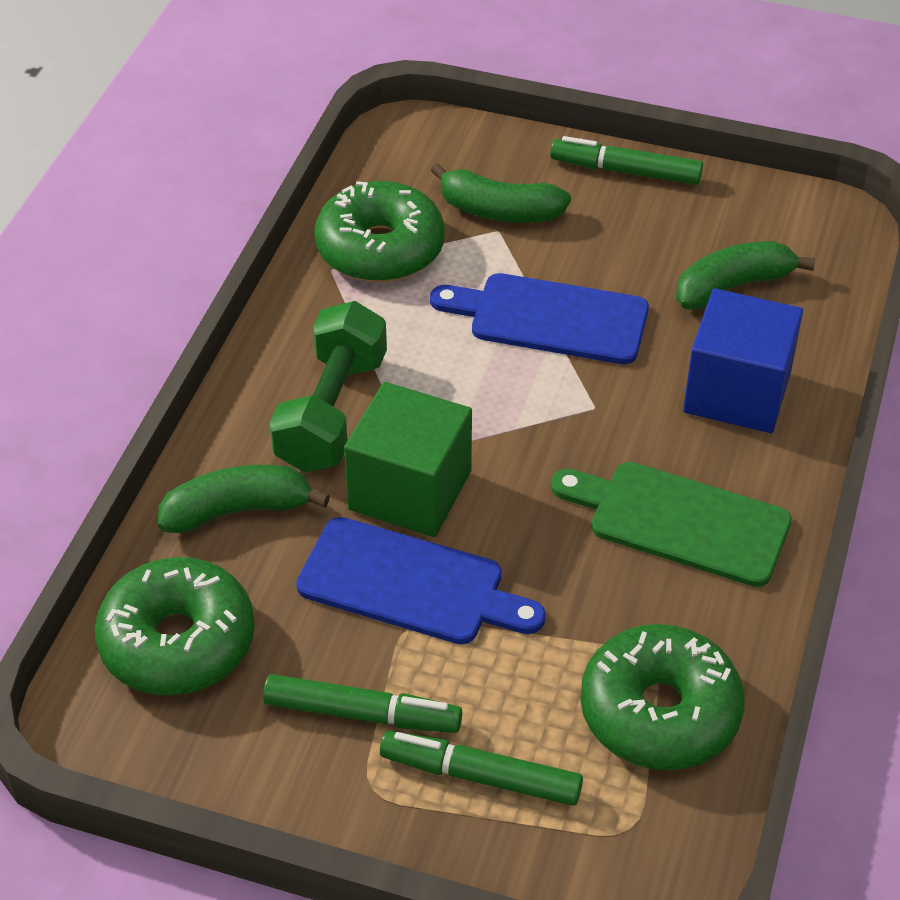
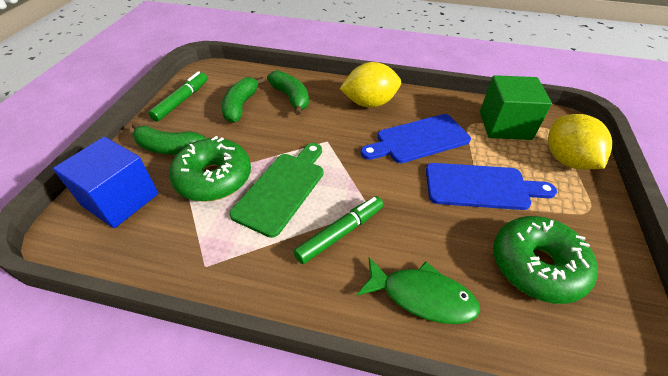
green donut: 3 -> 2
green dumbbell: 1 -> 0
green fish: 0 -> 1
green marker: 3 -> 2
yellow lemon: 0 -> 2

